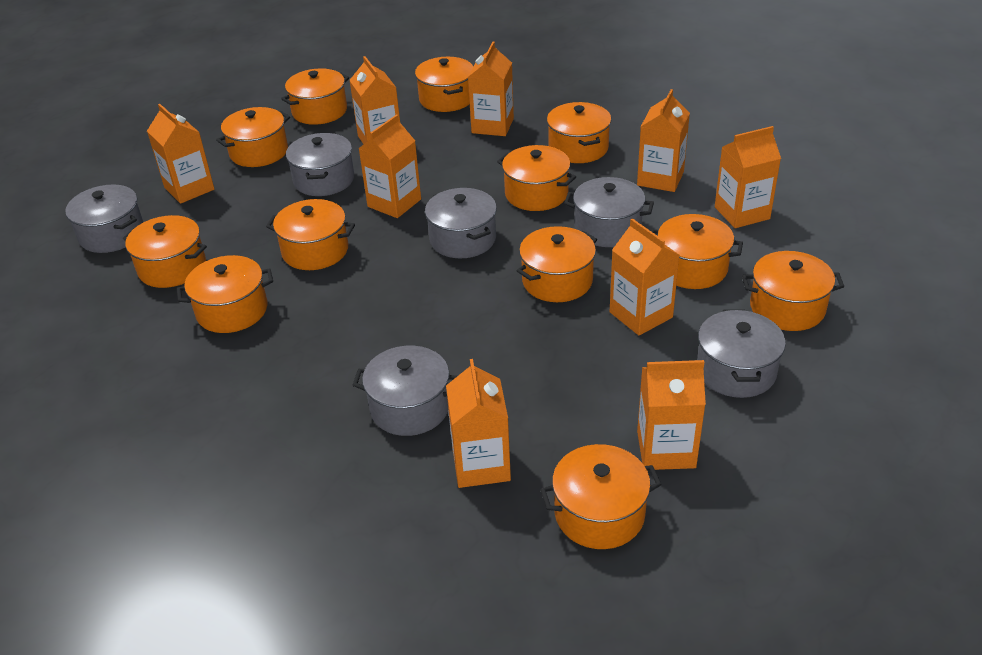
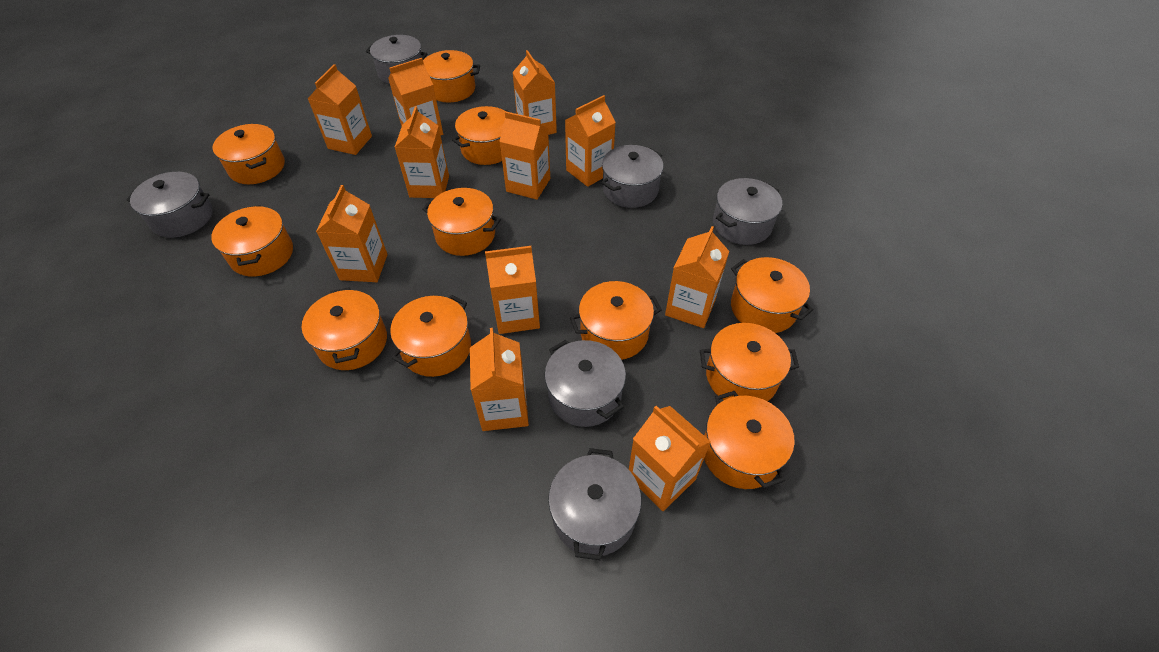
orange carton: 9 -> 11
orange pot: 12 -> 11

